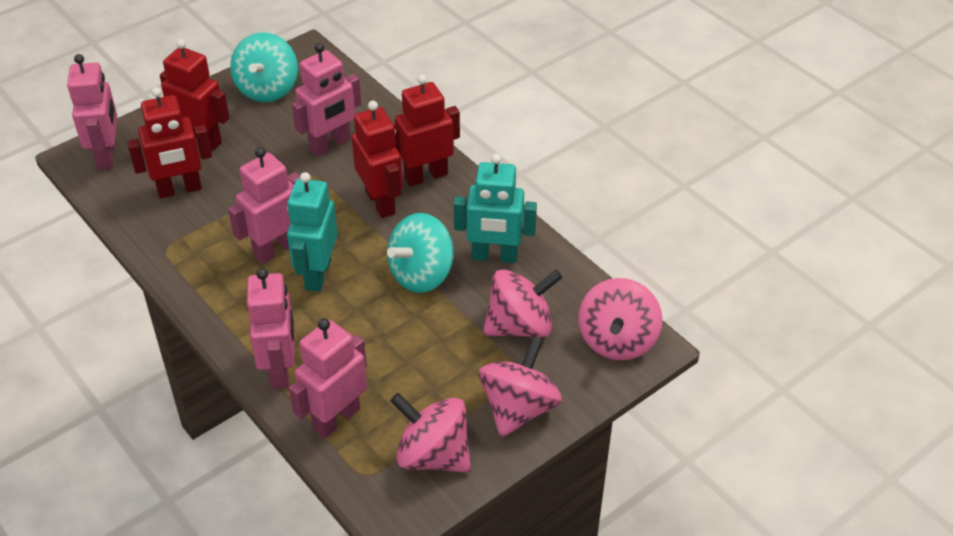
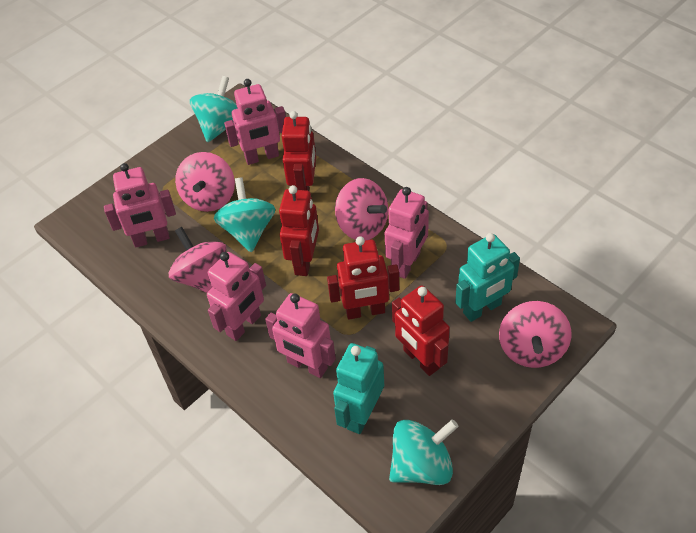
turquoise spinning top: 2 -> 3

